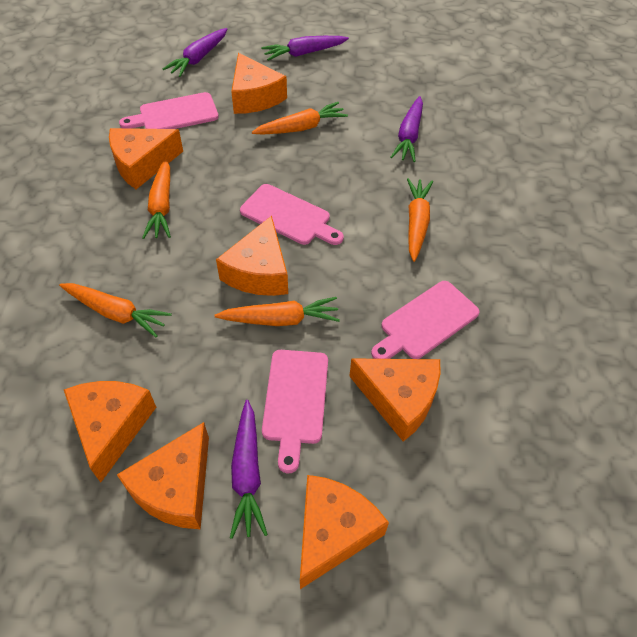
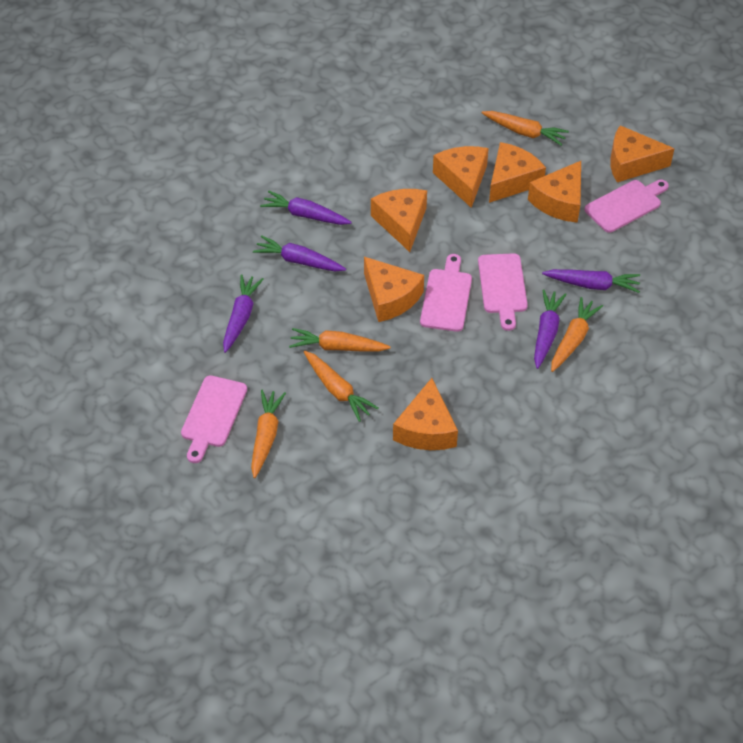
purple carrot: 4 -> 5

